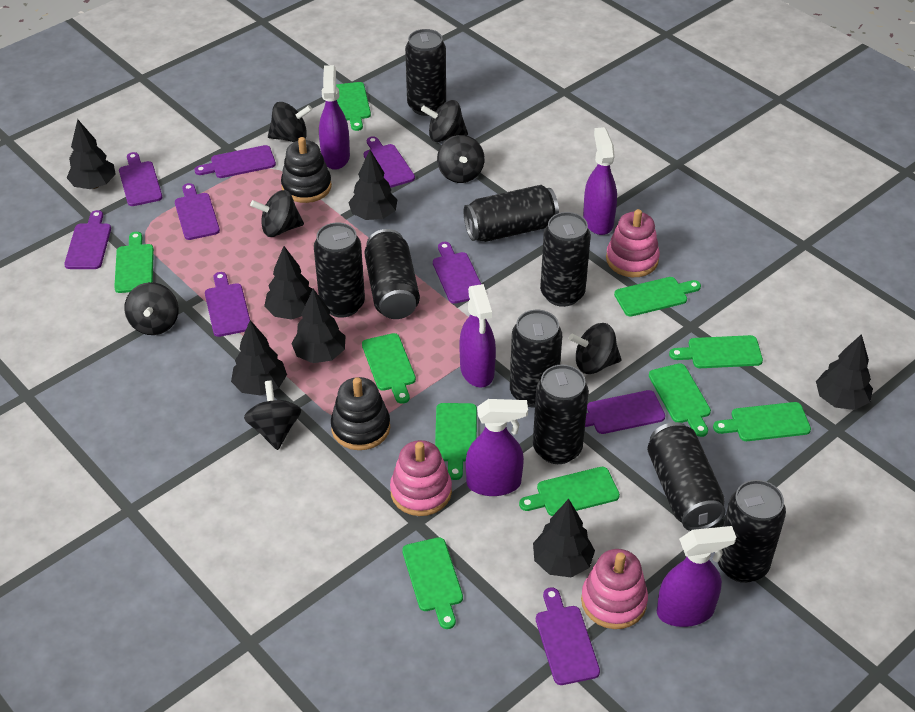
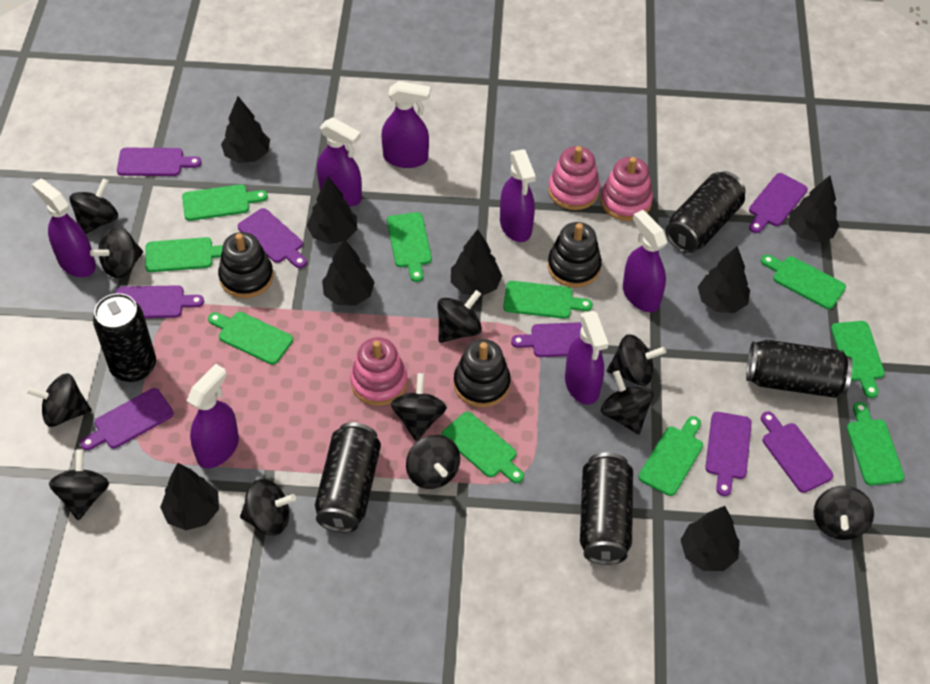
black can: 9 -> 5
black spinning top: 7 -> 11
black stacking toy: 2 -> 3
black tree: 7 -> 8
purple cutting board: 9 -> 8
purple spray bottle: 5 -> 7

